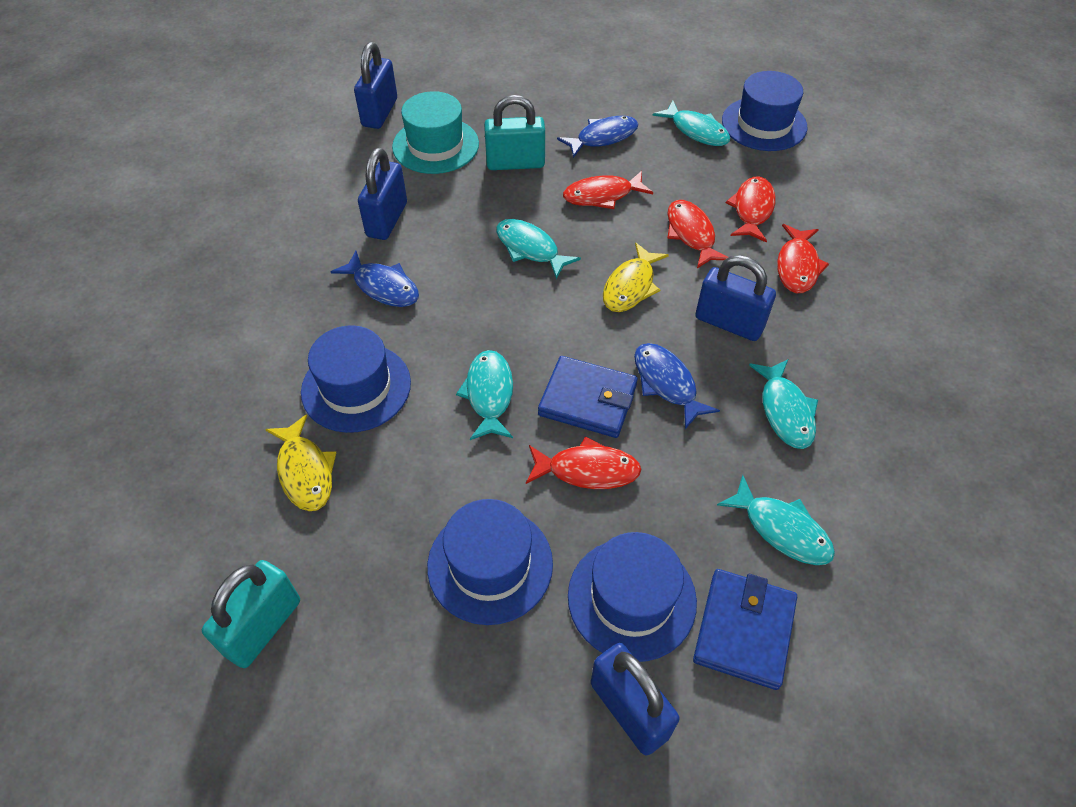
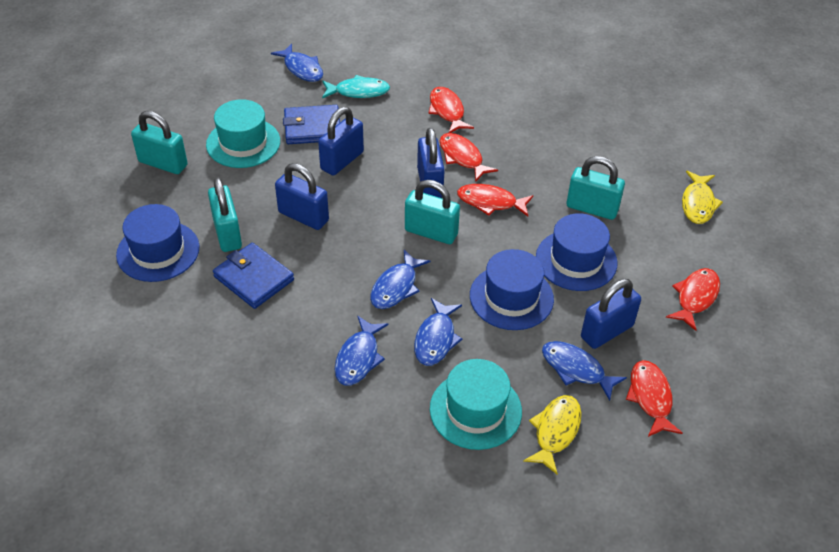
blue fish: 3 -> 5
blue hat: 4 -> 3
turquoise fish: 5 -> 1
turquoise hat: 1 -> 2
turquoise padlock: 2 -> 4

